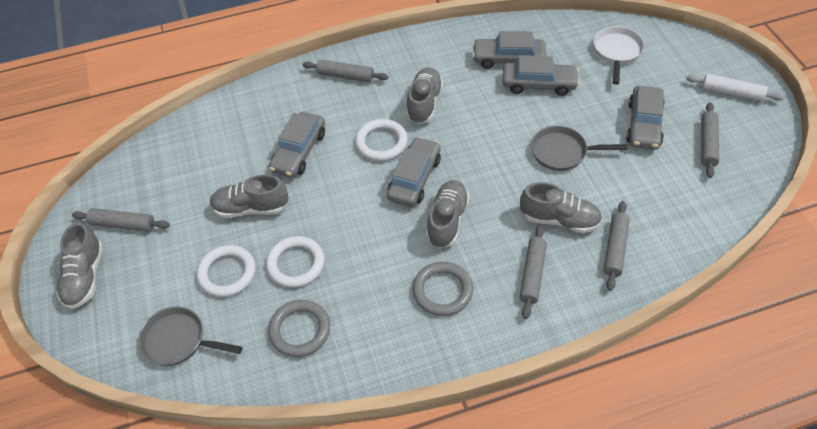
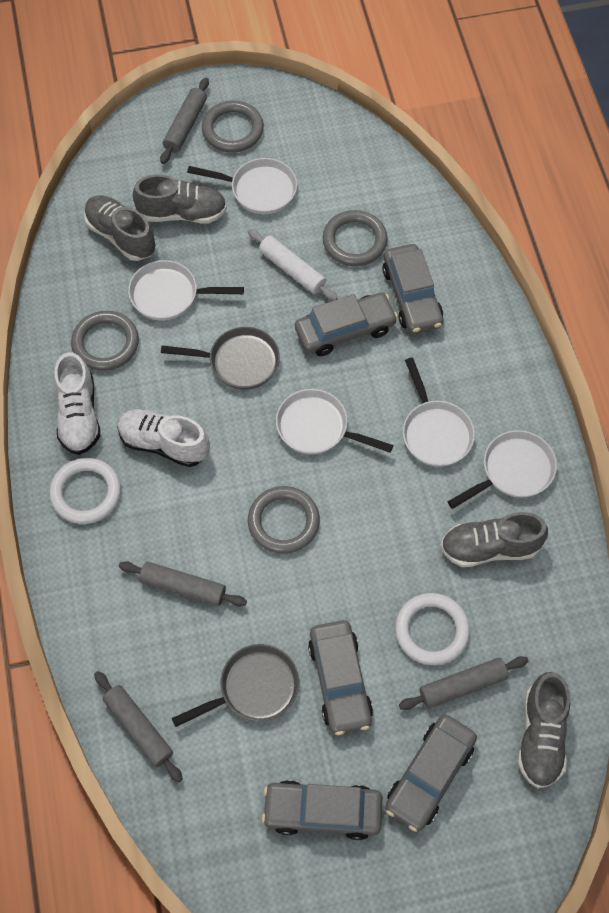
grey ring: 2 -> 4
grey rolling pin: 5 -> 4
grey shoe: 5 -> 4
white pan: 1 -> 5
white ring: 3 -> 2
white shoe: 0 -> 2

